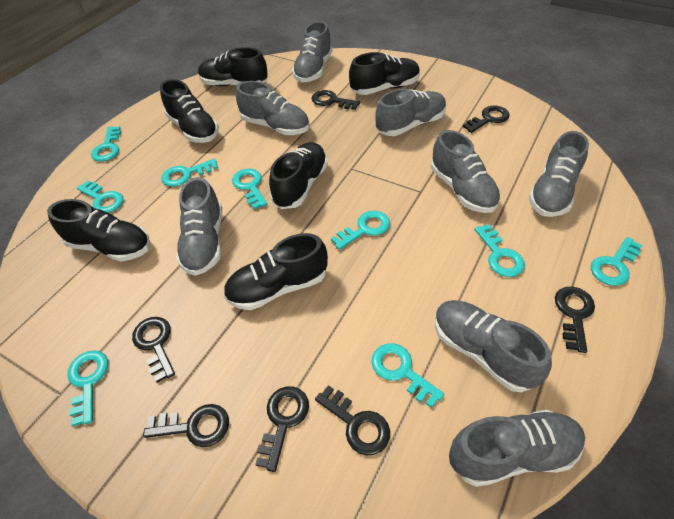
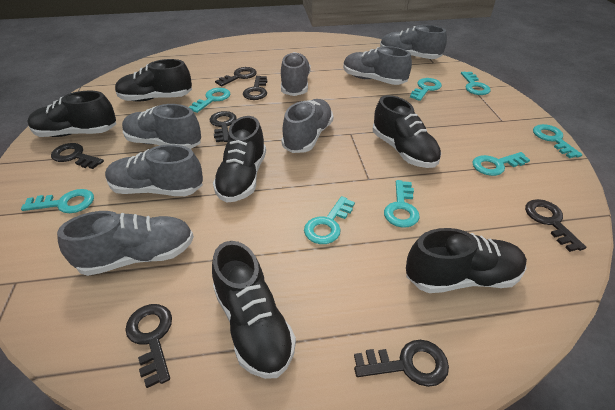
grey shoe: 8 -> 7
turquoise key: 9 -> 8

